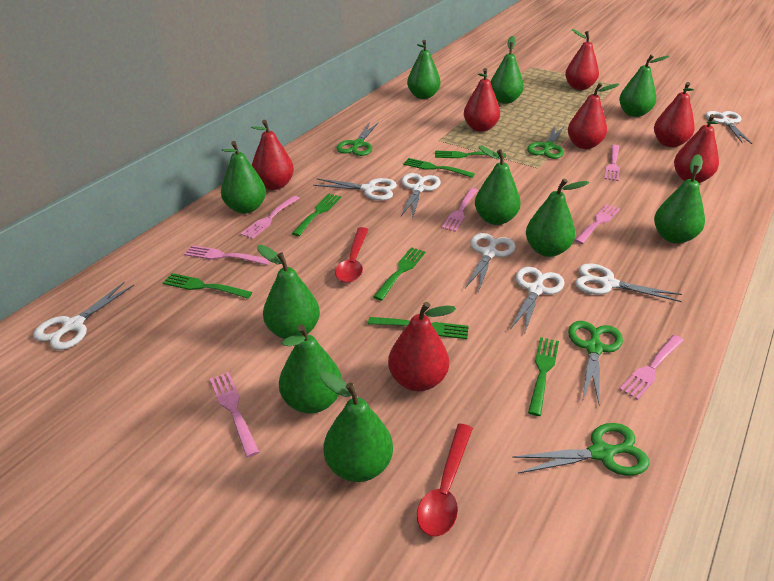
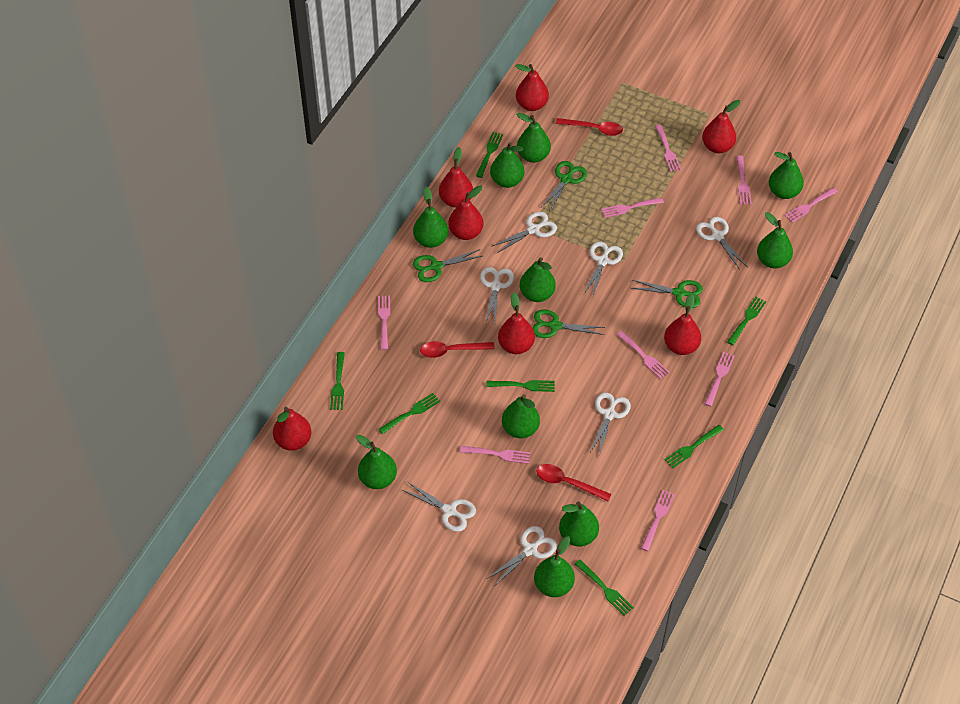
pink fork: 7 -> 9
red spoon: 2 -> 3

